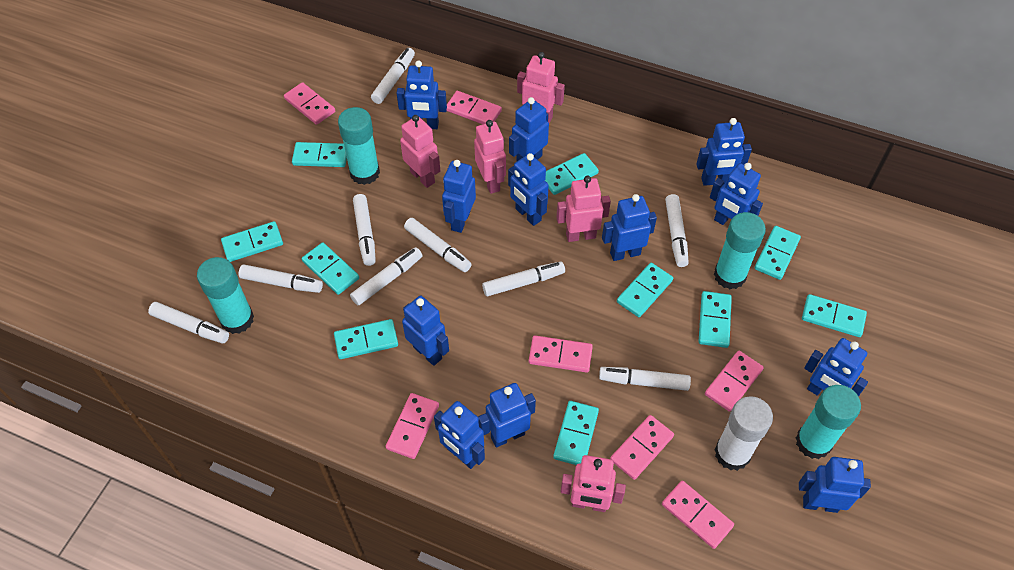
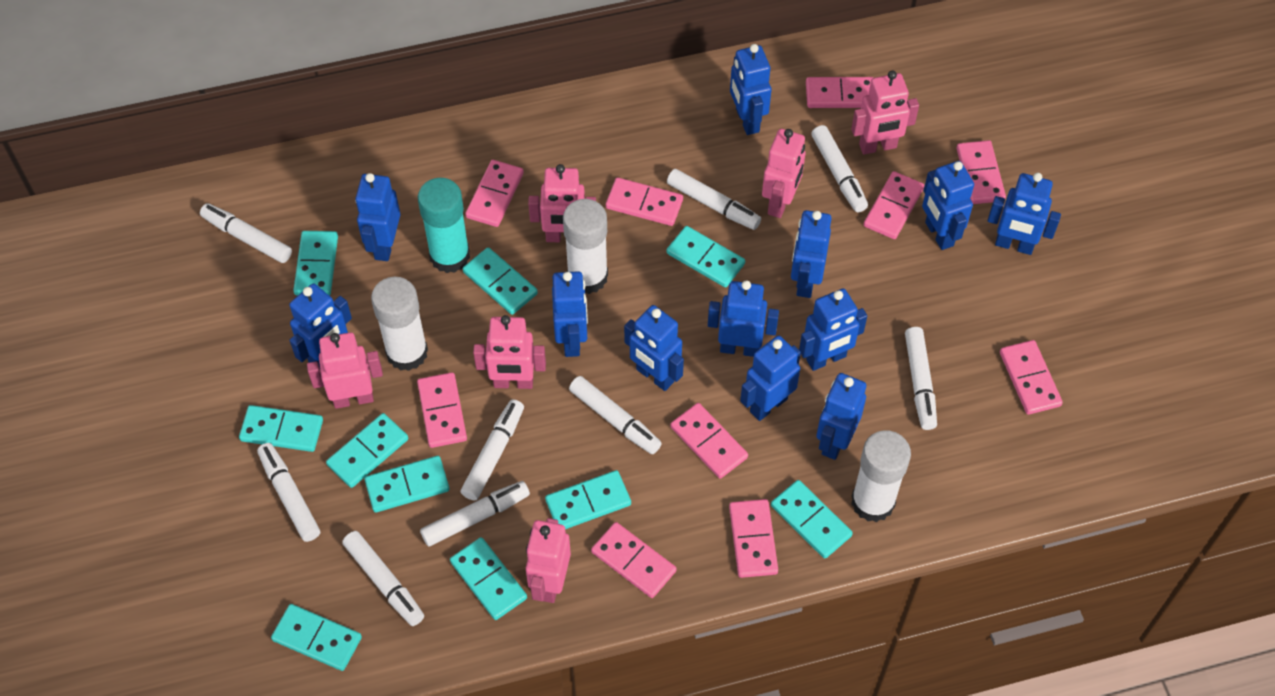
pink domino: 7 -> 10
pink robot: 5 -> 6
turquoise glue stick: 4 -> 1
white glue stick: 1 -> 3

